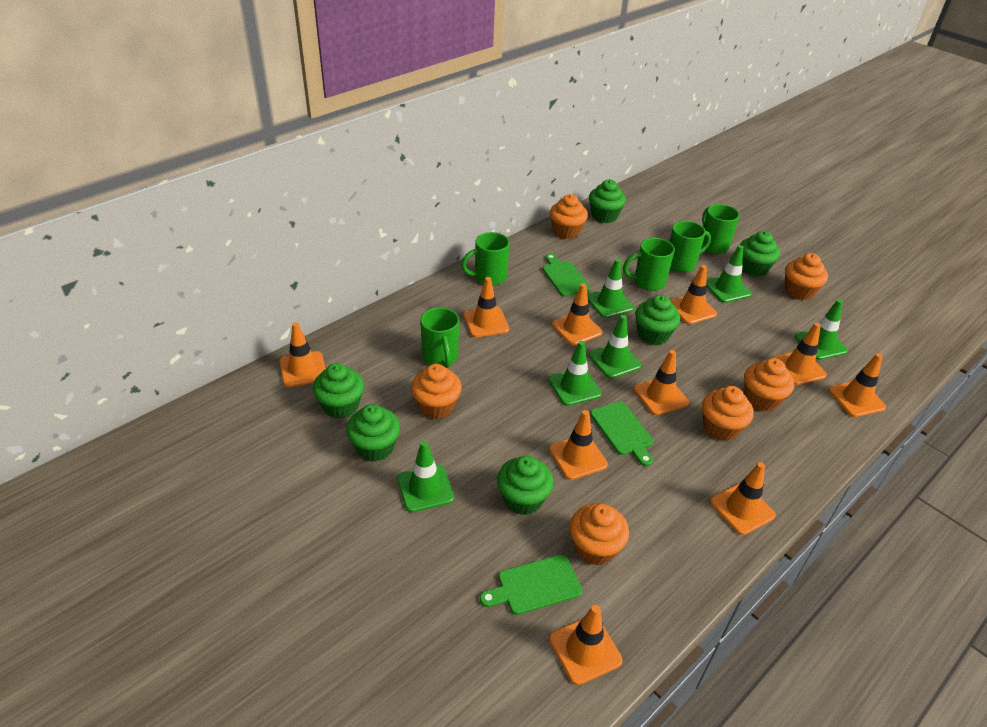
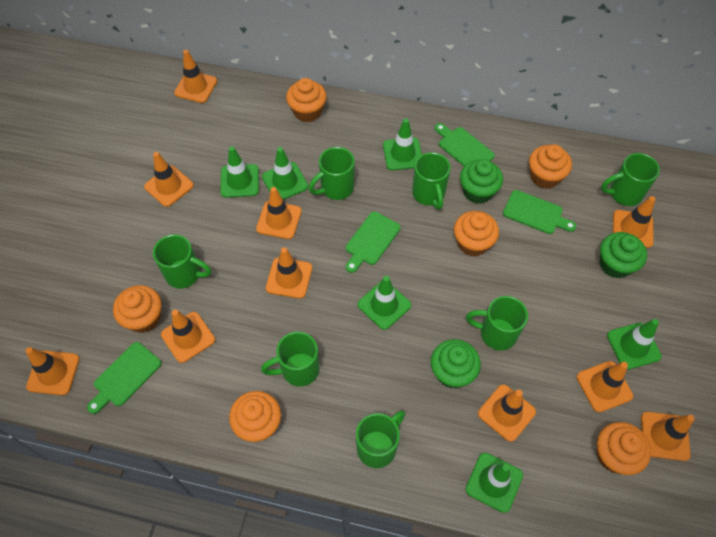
green cupcake: 6 -> 3
green cutting board: 3 -> 4
green mug: 5 -> 7

